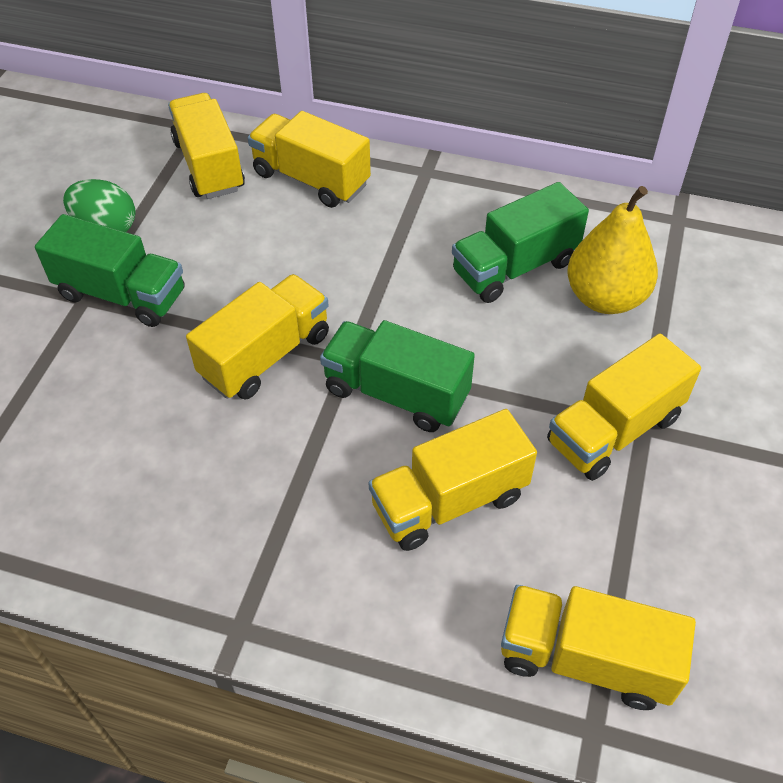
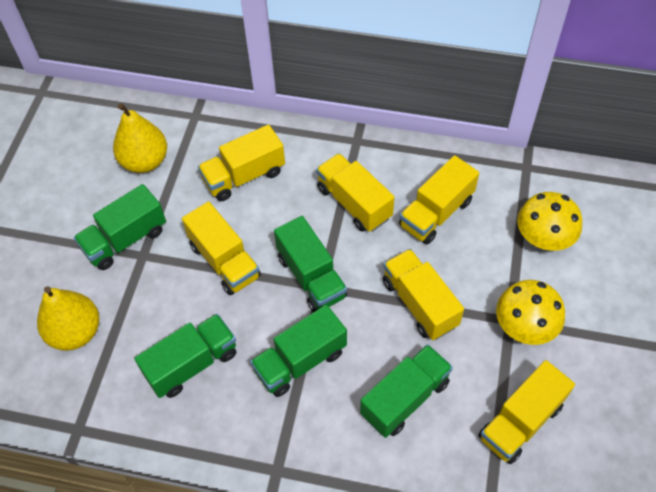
green egg: 1 -> 0
green truck: 3 -> 5
yellow mushroom: 0 -> 2
yellow pear: 1 -> 2

